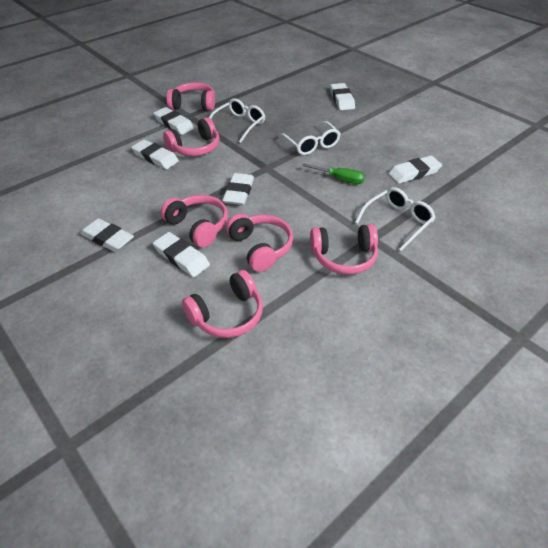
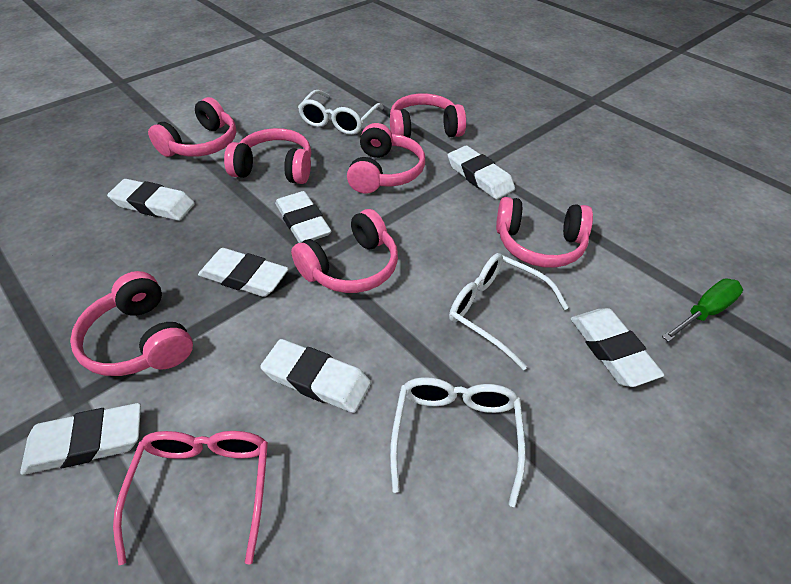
pink glasses: 0 -> 1
pink headphones: 6 -> 7

